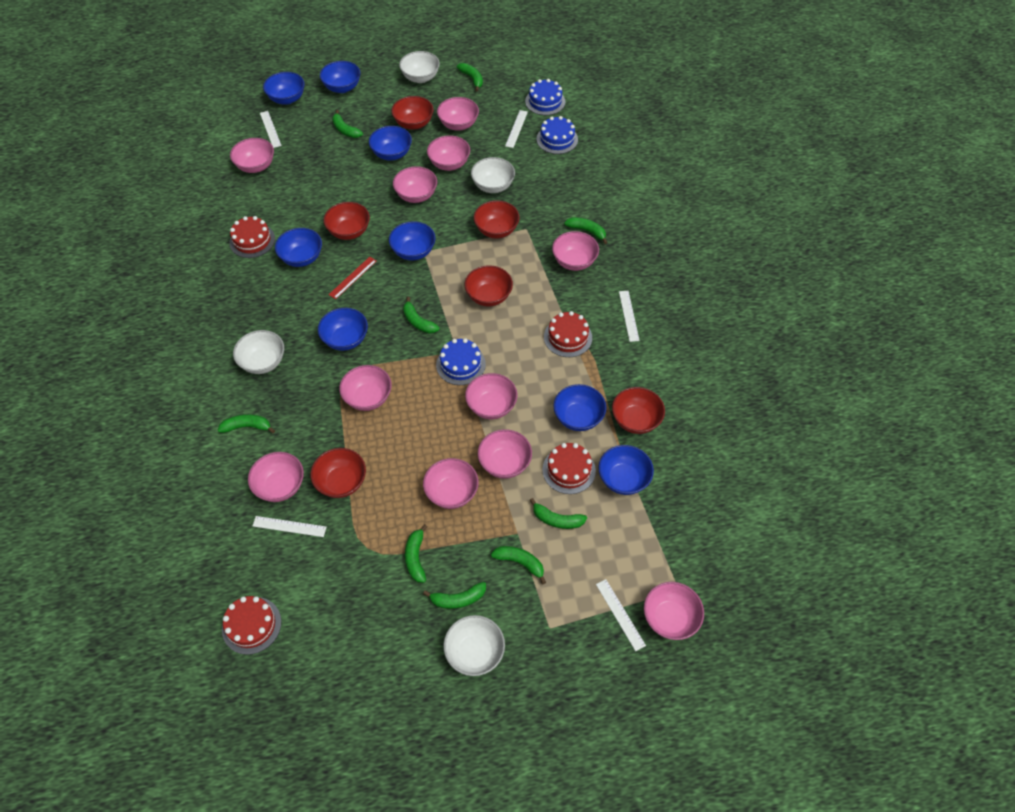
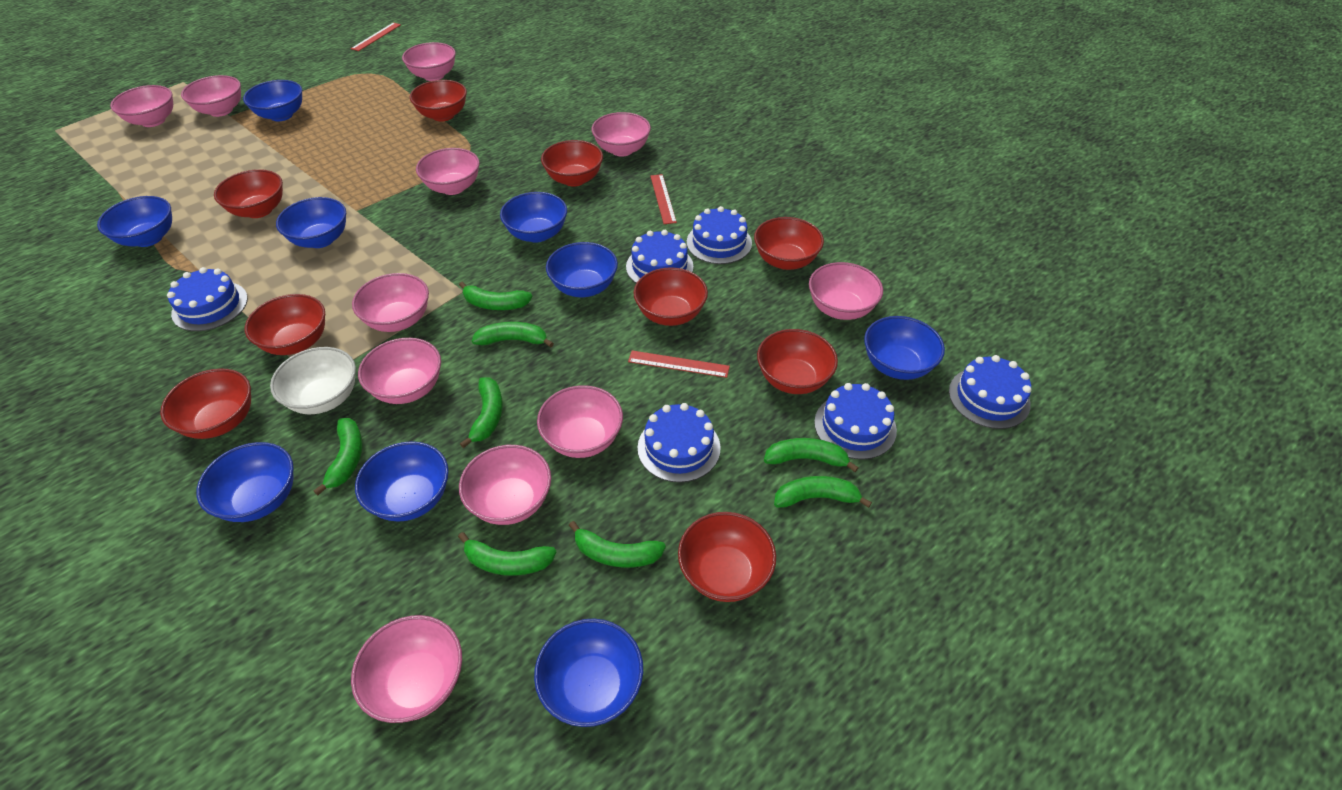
blue bowl: 8 -> 9
blue cake: 3 -> 6
green banana: 9 -> 8
red bowl: 6 -> 9
red cake: 4 -> 0
red ruler: 1 -> 3
white bowl: 4 -> 1
white ruler: 5 -> 0

